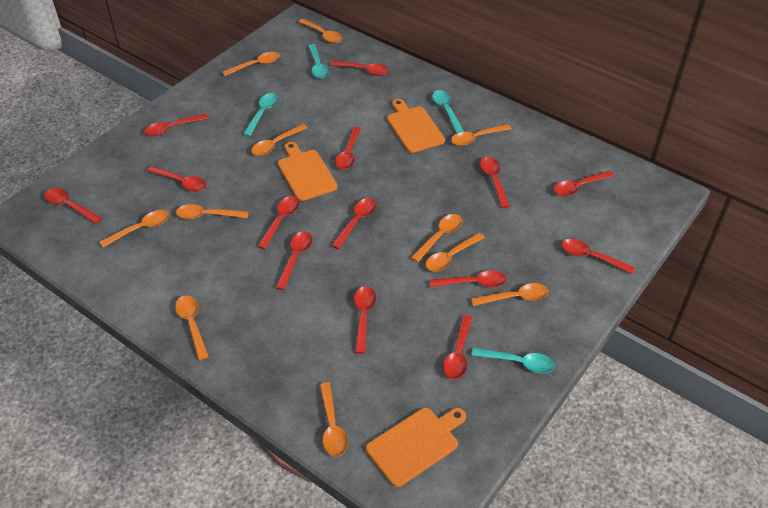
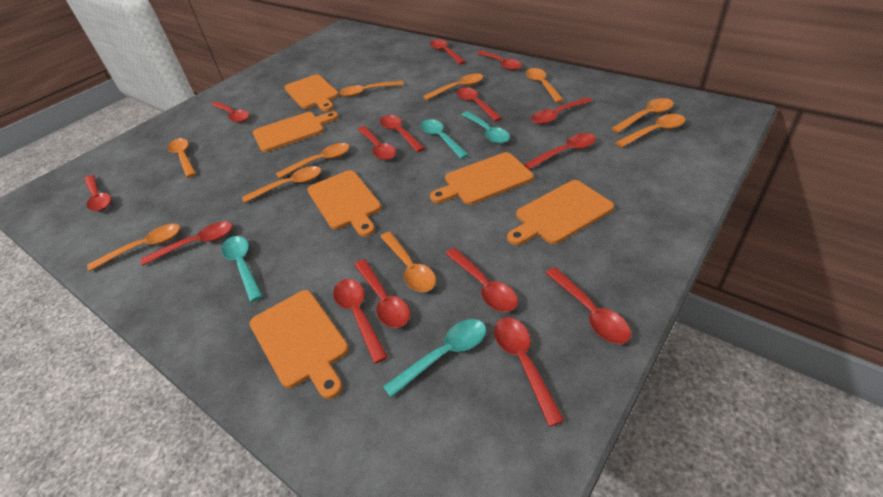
orange cutting board: 3 -> 6
orange spoon: 11 -> 10
red spoon: 14 -> 15

